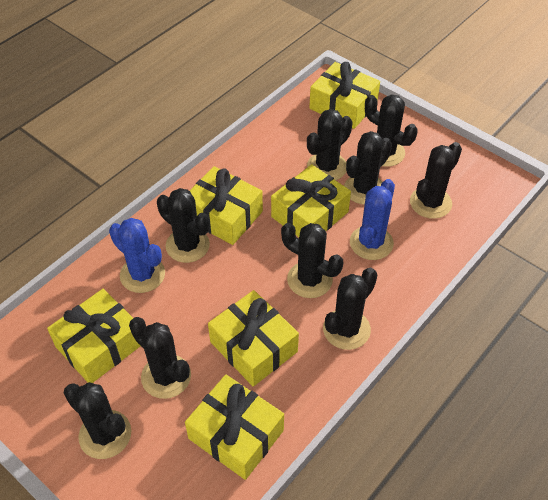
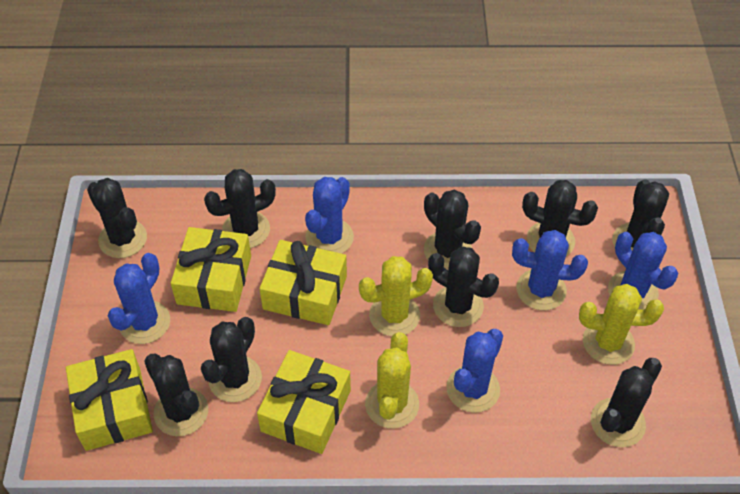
blue cactus: 2 -> 5
yellow cactus: 0 -> 3
yellow gift: 6 -> 4

